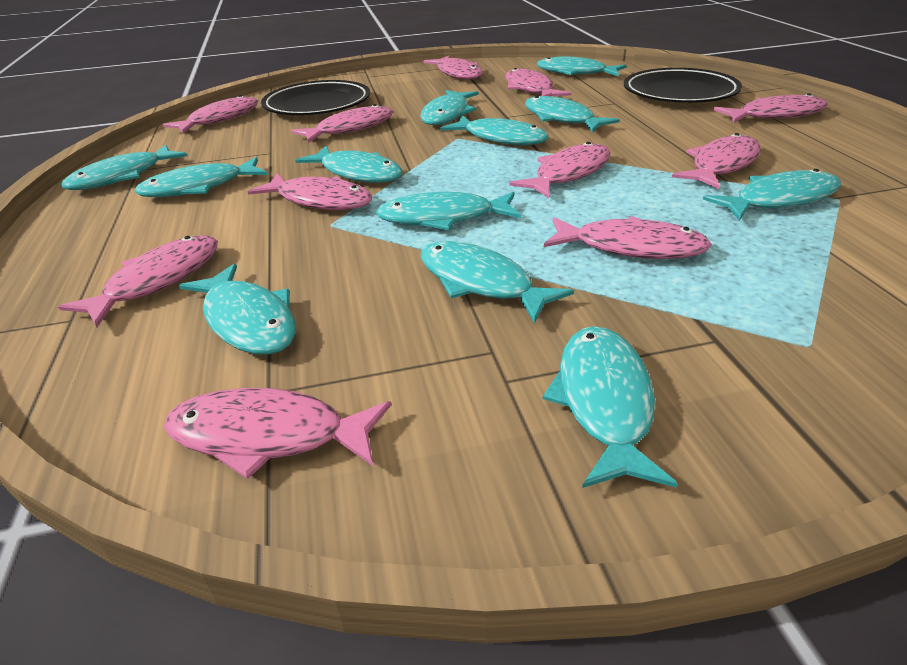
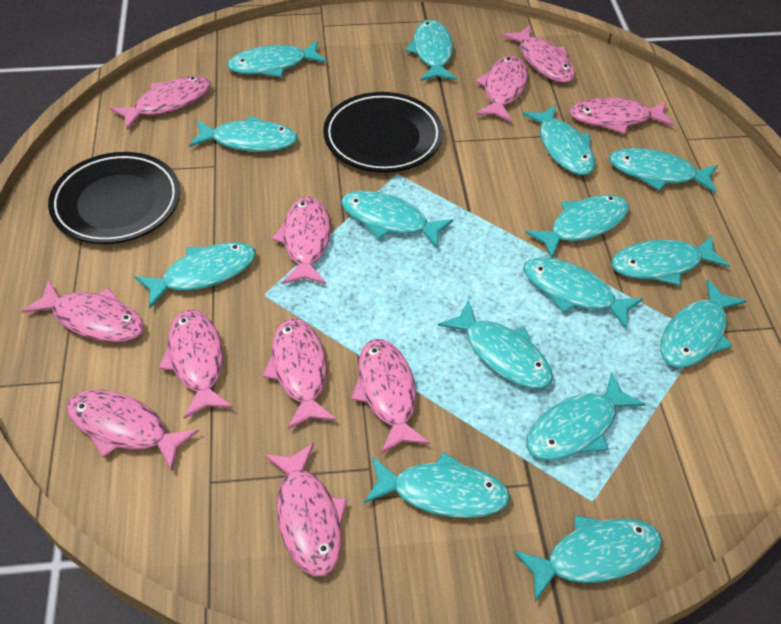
turquoise fish: 12 -> 15

